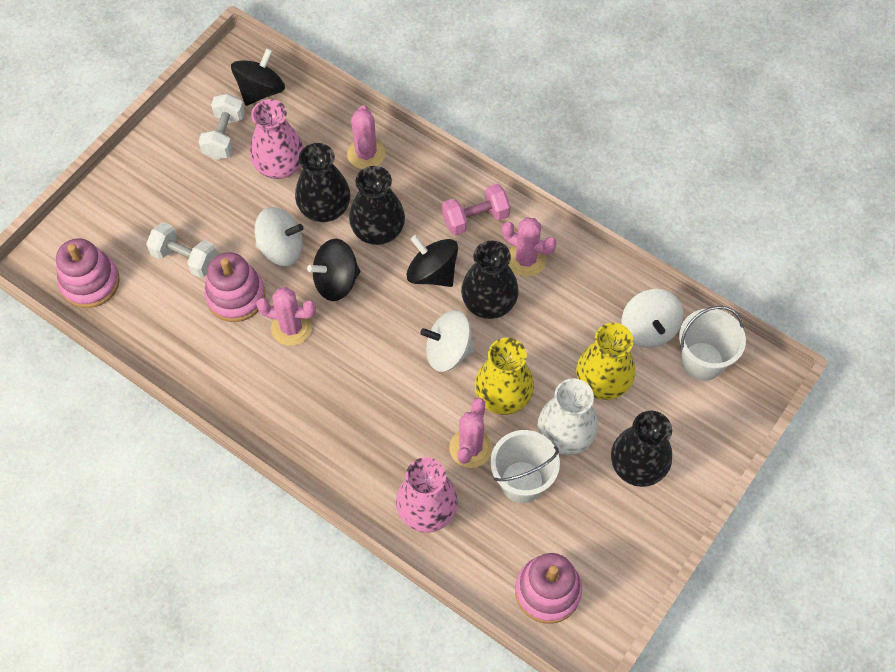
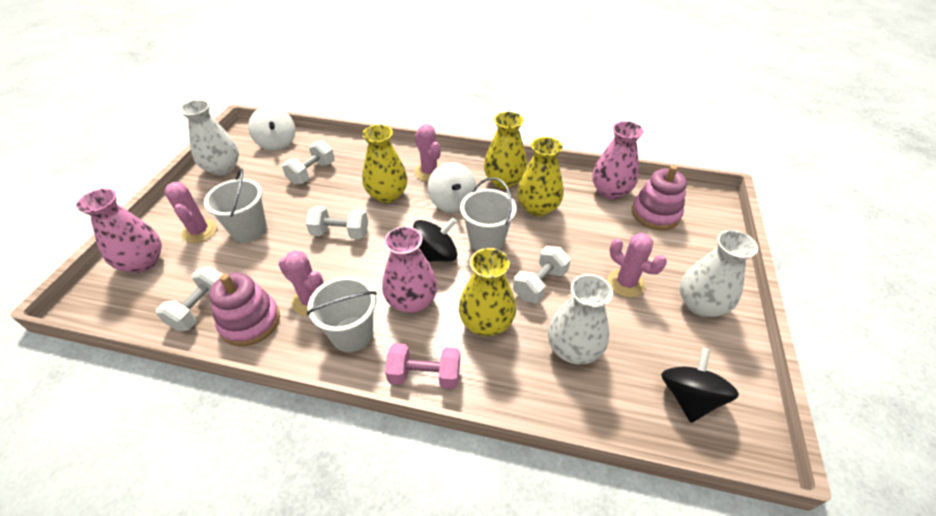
black spinning top: 3 -> 2
black vase: 4 -> 0
pink stacking toy: 3 -> 2
pink vase: 2 -> 3
white bucket: 2 -> 3
white dumbbell: 2 -> 4
white spinning top: 3 -> 2
white vase: 1 -> 3
yellow vase: 2 -> 4

